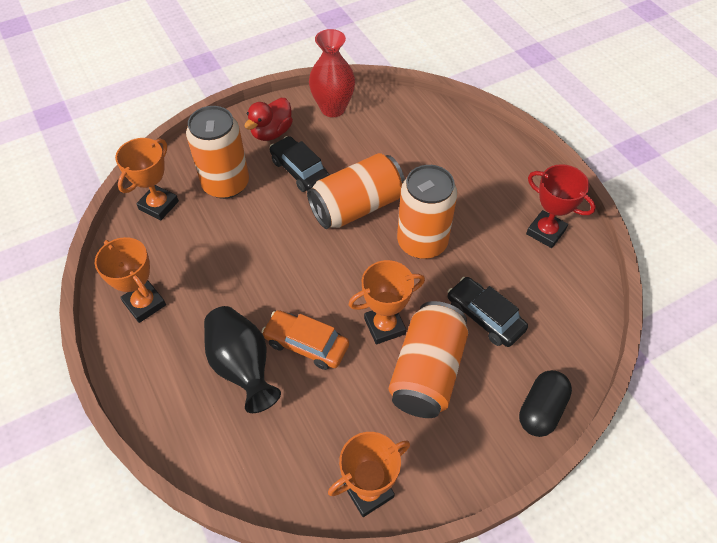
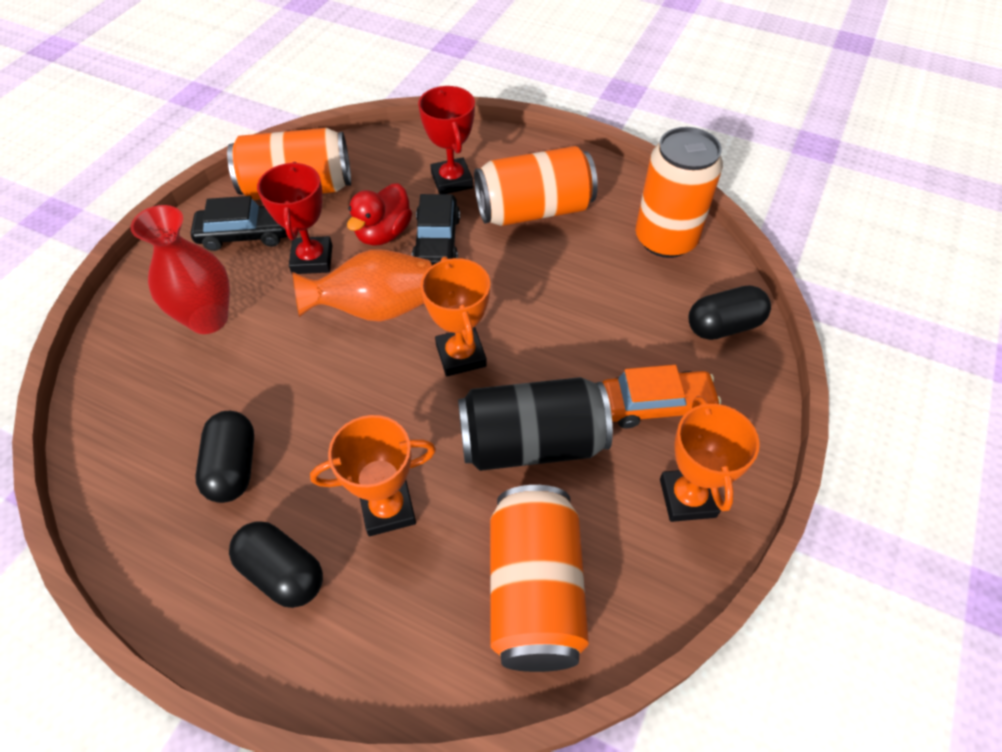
black can: 0 -> 1
black capsule: 1 -> 3
black vase: 1 -> 0
orange trophy: 4 -> 3
orange vase: 0 -> 1
red trophy: 1 -> 2

